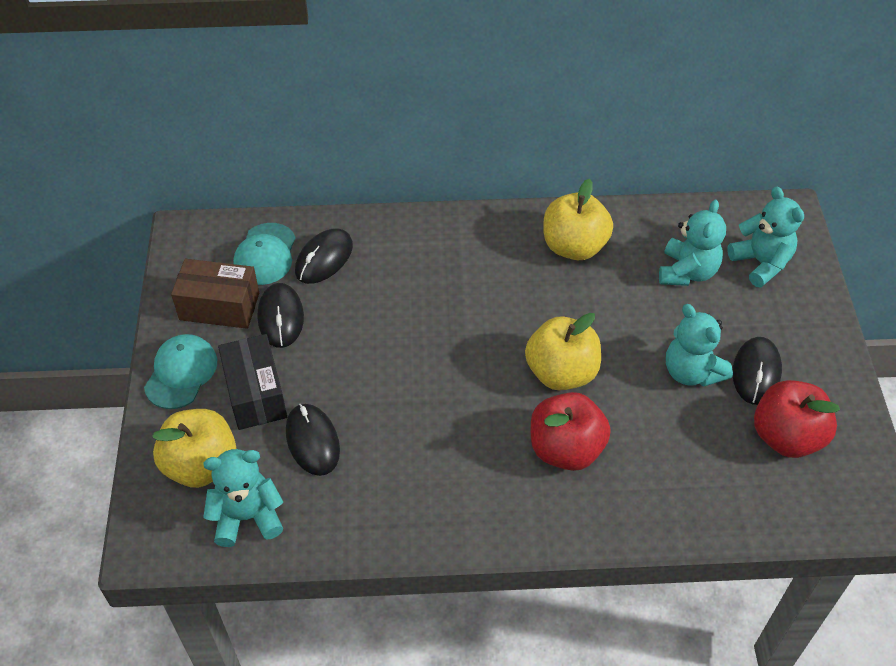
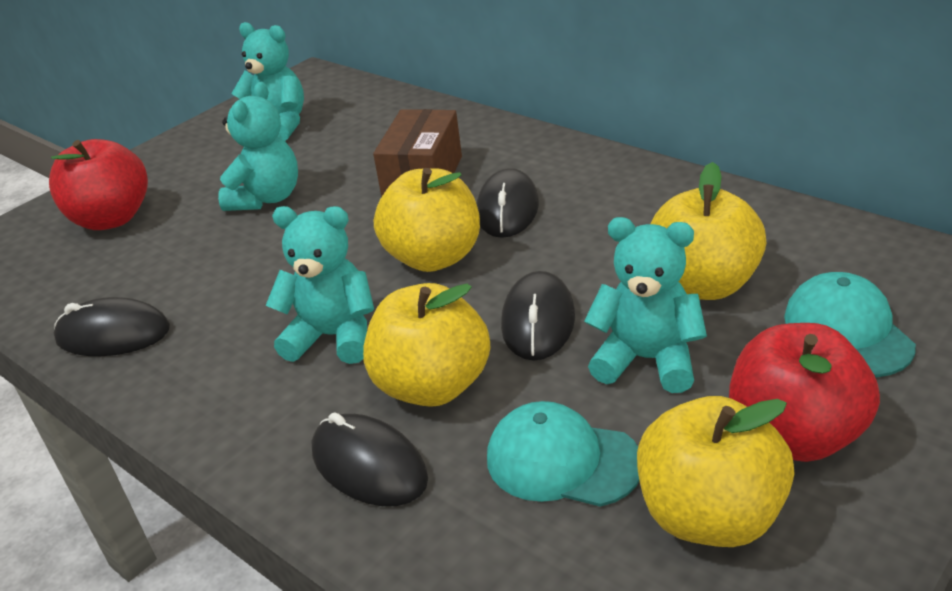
black box: 1 -> 0
yellow apple: 3 -> 4

